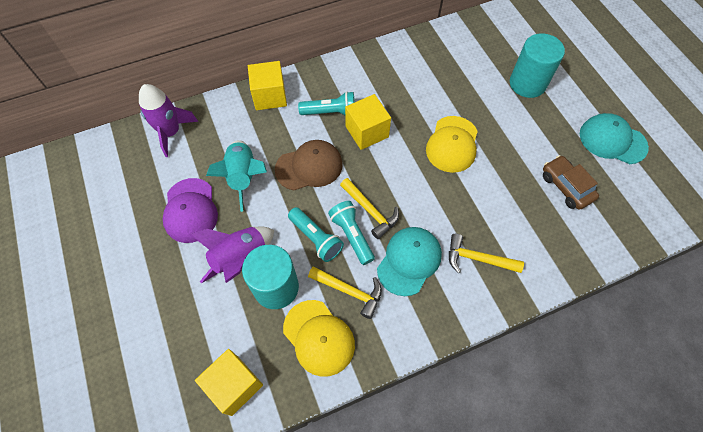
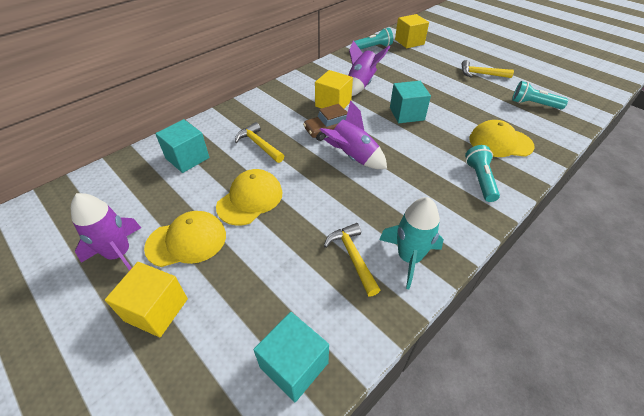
brown cap: 1 -> 0
purple cap: 1 -> 0
purple rocket: 2 -> 3
turquoise cap: 2 -> 0
turquoise cube: 0 -> 3
turquoise cylinder: 2 -> 0
yellow cap: 2 -> 3

